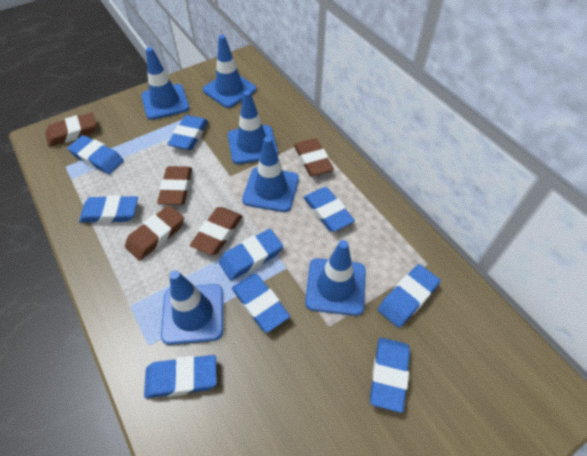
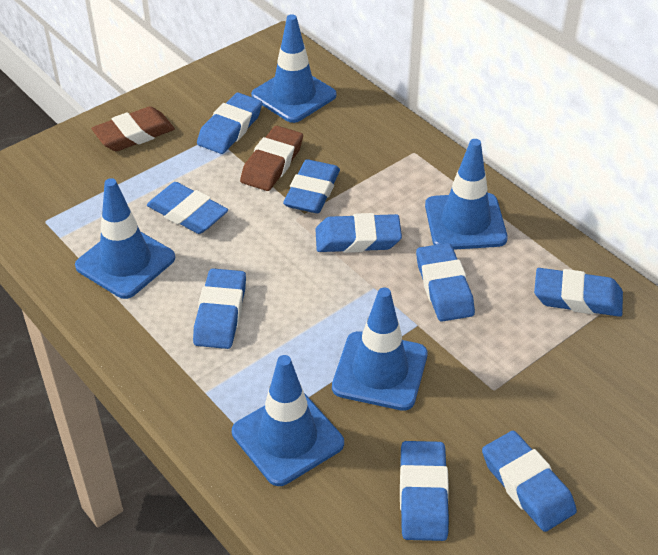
blue traffic cone: 6 -> 5
brown eraser: 5 -> 2

